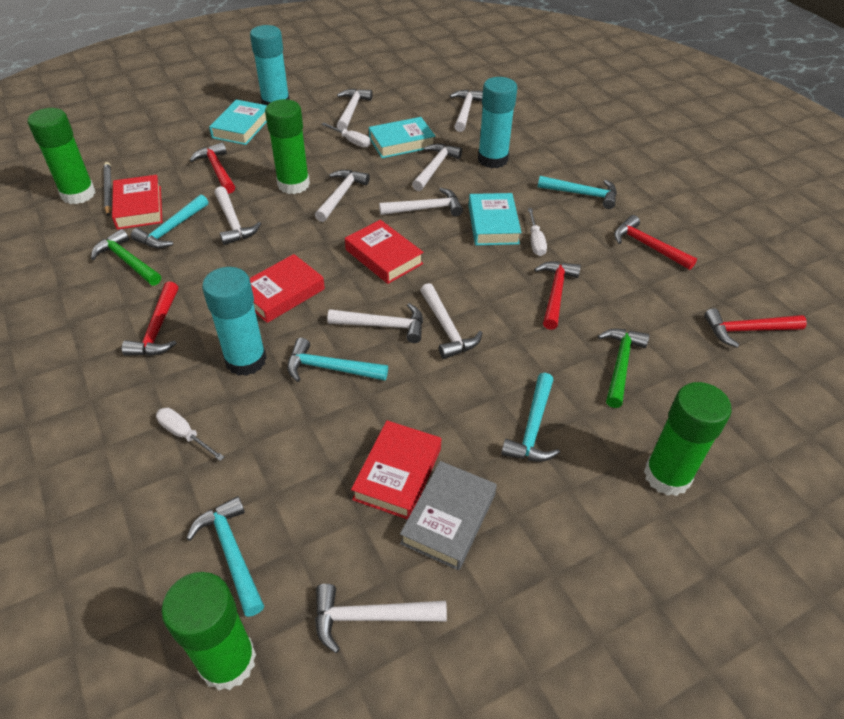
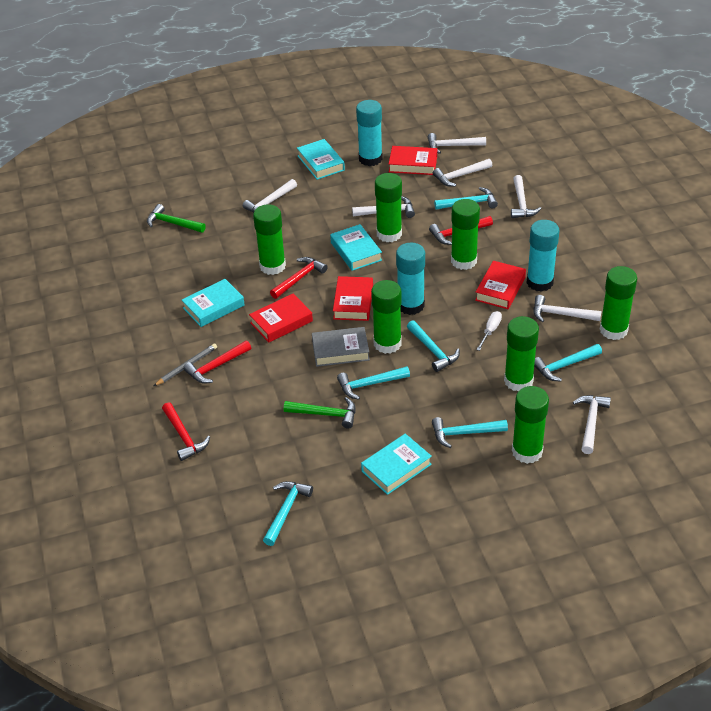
green glue stick: 4 -> 7
red hammer: 5 -> 4
turquoise book: 3 -> 4
turquoise hammer: 5 -> 6
white hammer: 9 -> 7
white screwdriver: 3 -> 1

